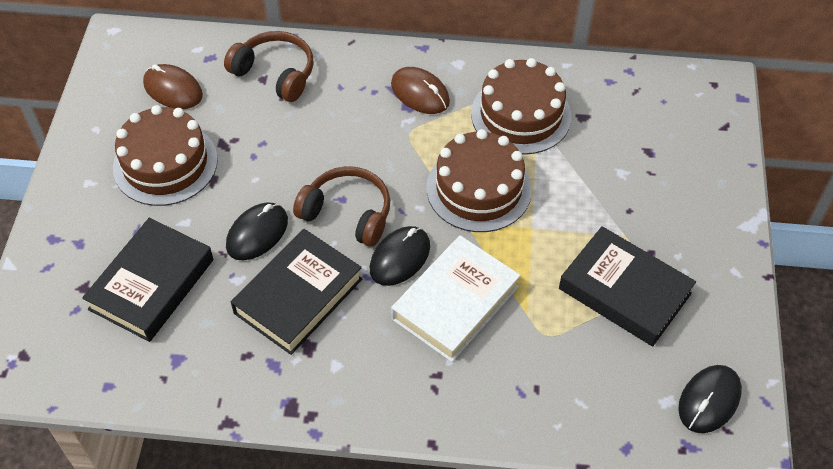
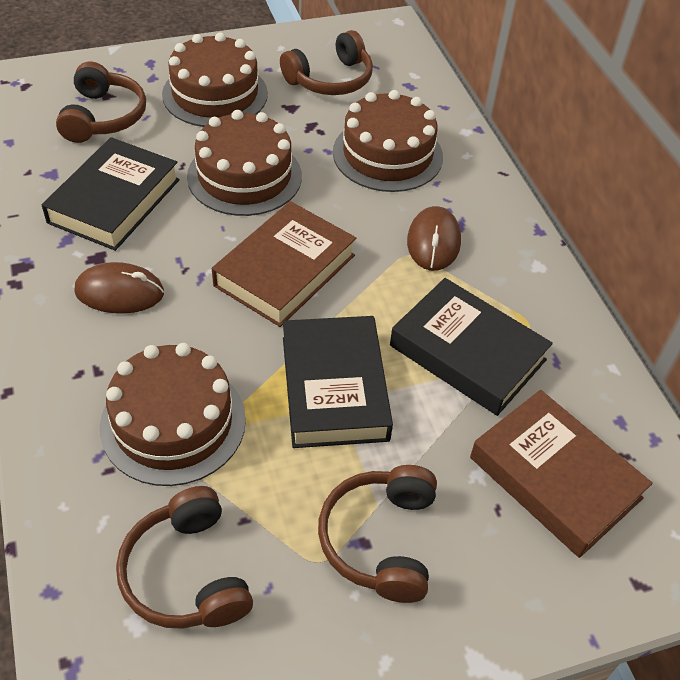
black mouse: 3 -> 0
brown book: 0 -> 2
brown cake: 3 -> 4
brown headphones: 2 -> 4
white book: 1 -> 0

